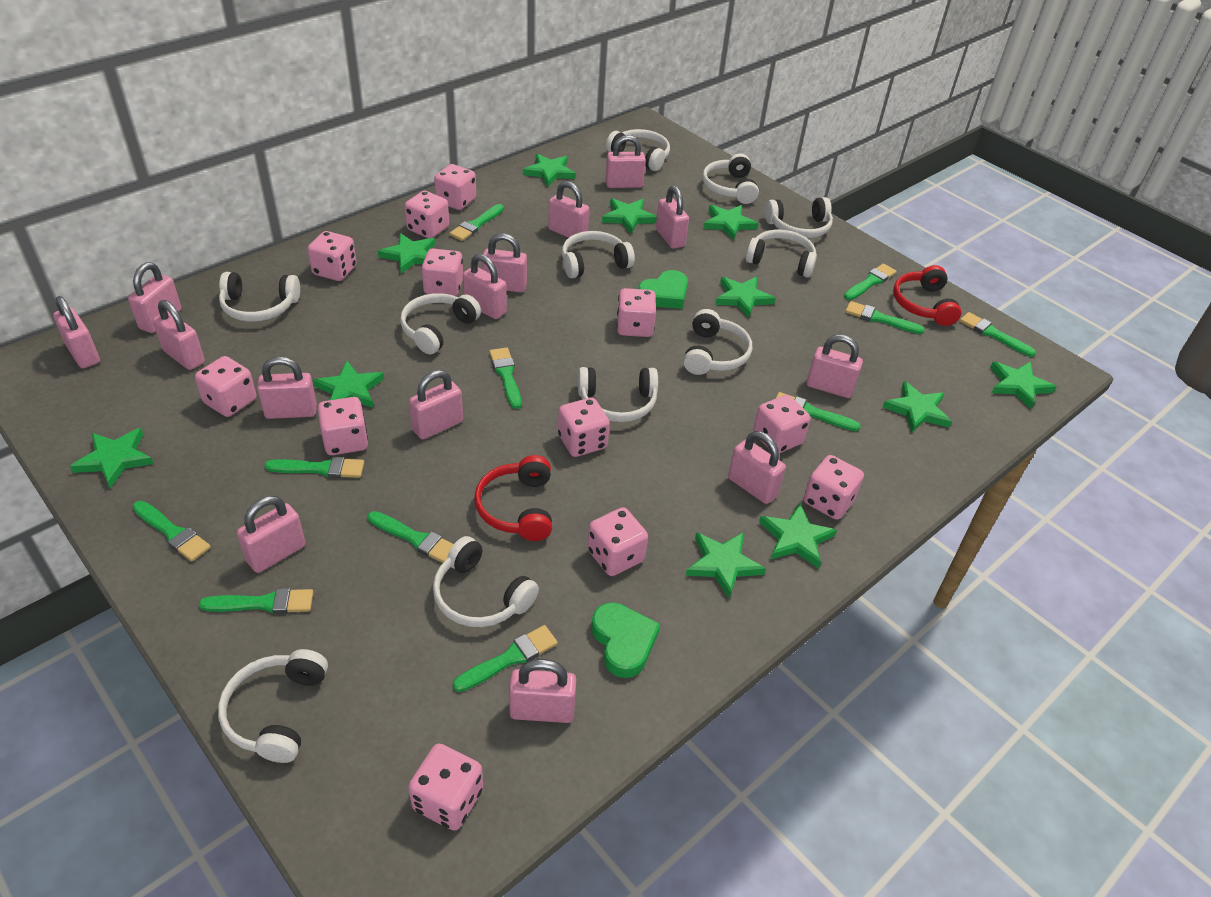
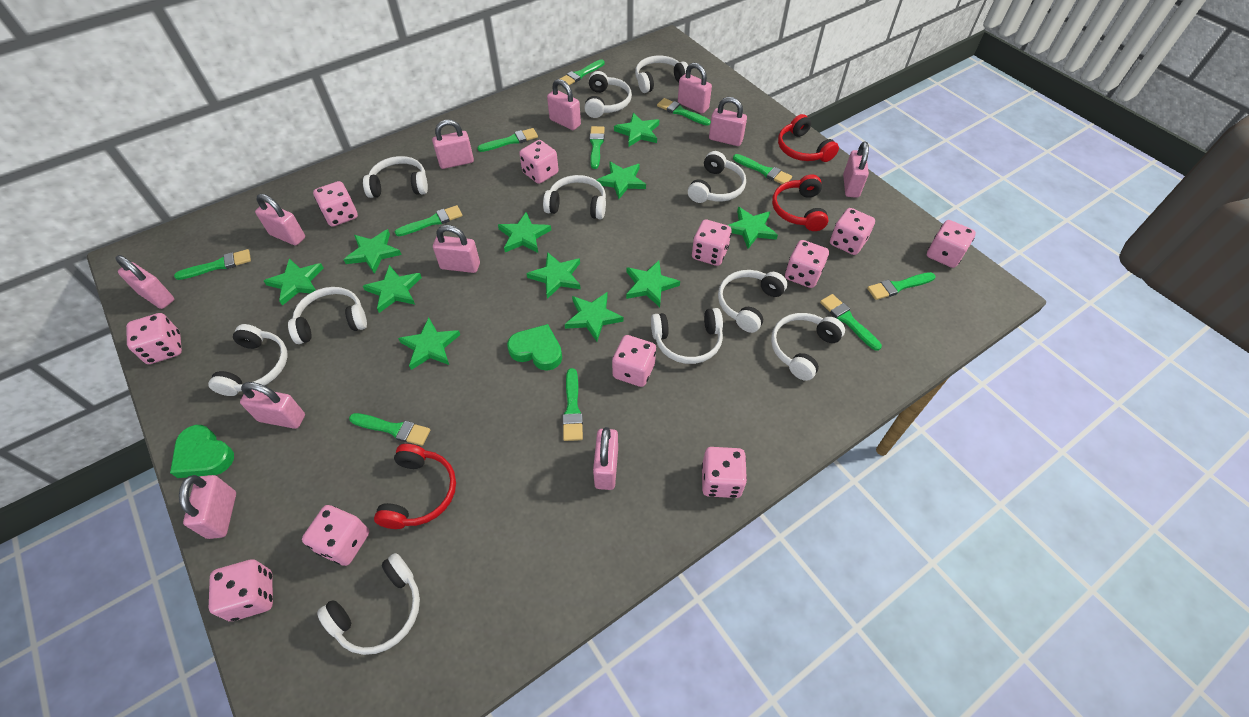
pink dice: 12 -> 11
pink padlock: 14 -> 11
red headphones: 2 -> 3

